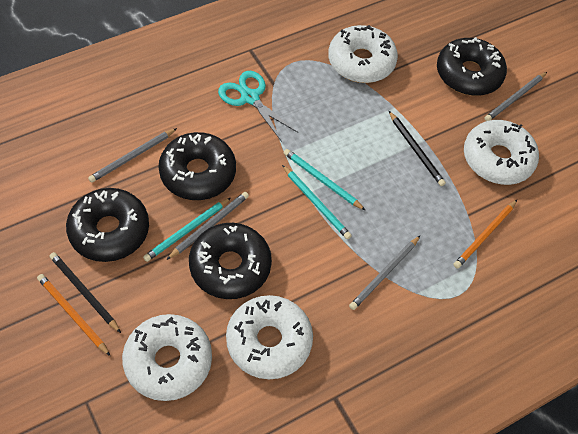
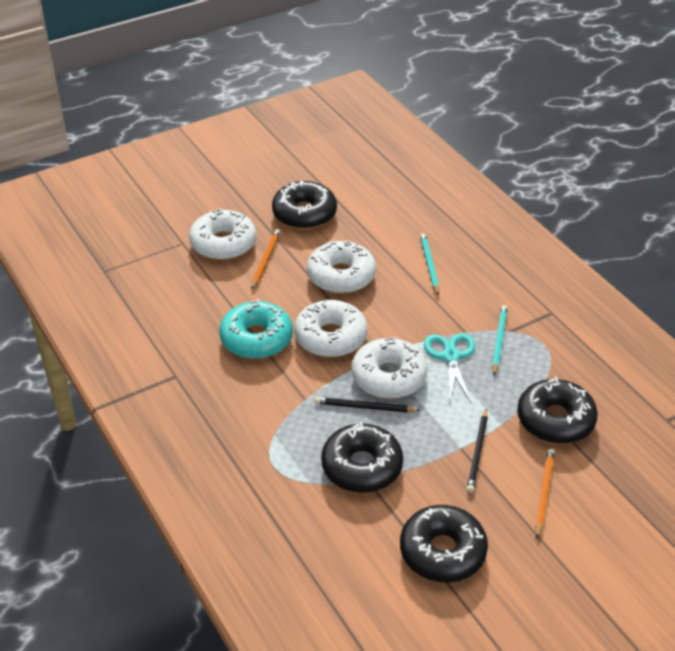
grey pencil: 4 -> 0
turquoise donut: 0 -> 1
turquoise pencil: 3 -> 2

